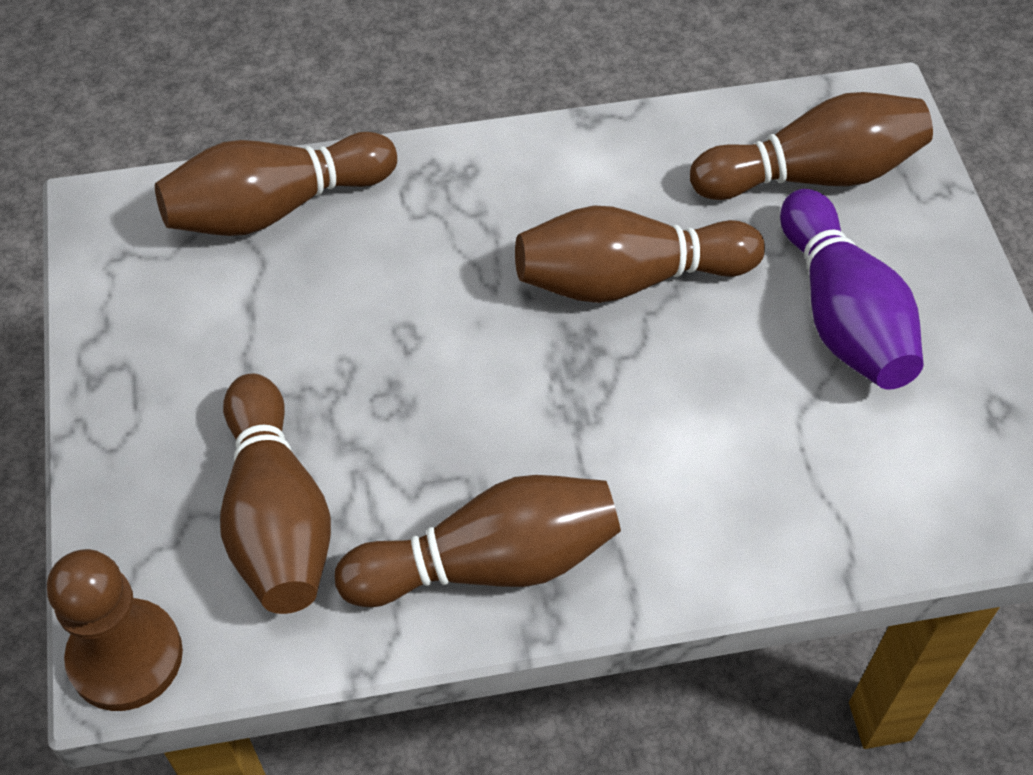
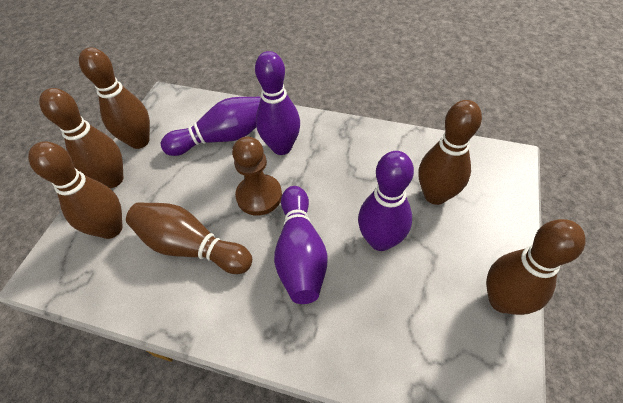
brown bowling pin: 5 -> 6
purple bowling pin: 1 -> 4

